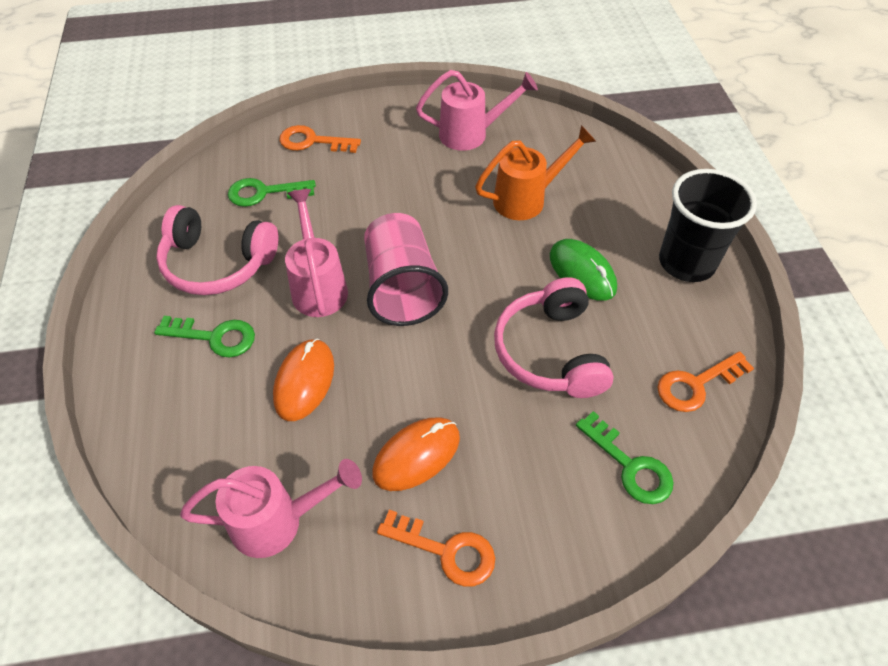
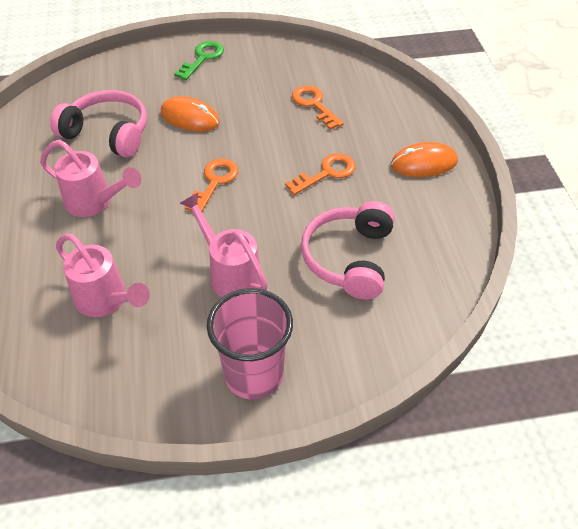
black cup: 1 -> 0
green key: 3 -> 1
green mouse: 1 -> 0
orange watering can: 1 -> 0

